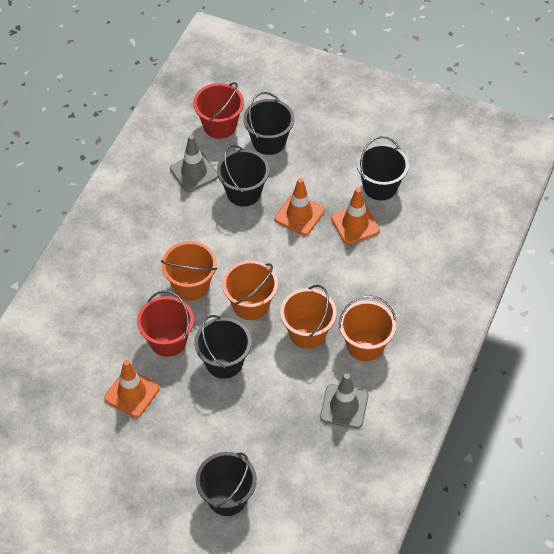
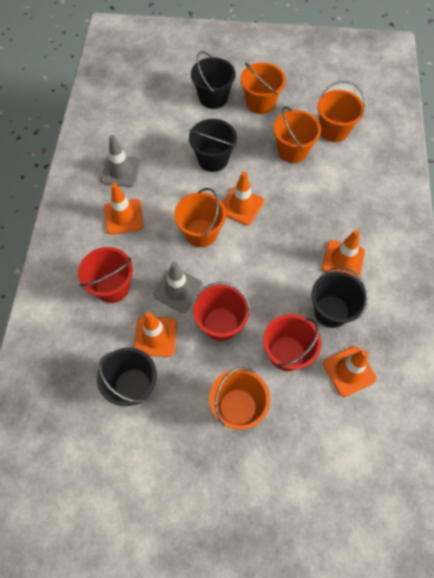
black bucket: 5 -> 4
orange bucket: 4 -> 5
orange traffic cone: 3 -> 5
red bucket: 2 -> 3

